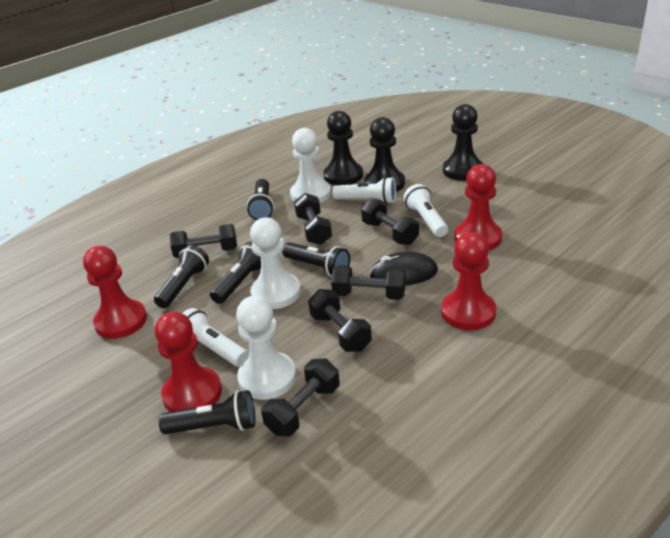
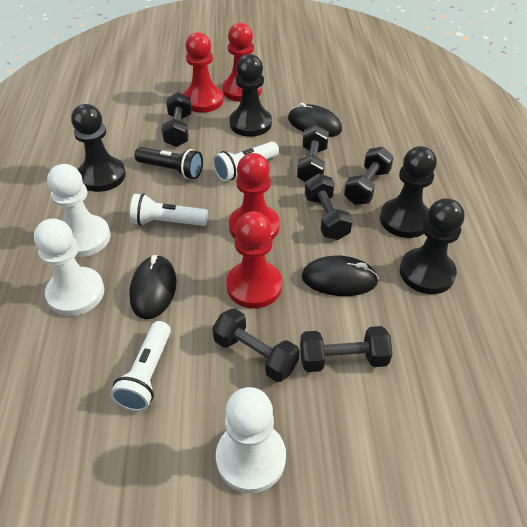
black flashlight: 5 -> 1
black mouse: 1 -> 3
black pawn: 3 -> 4

